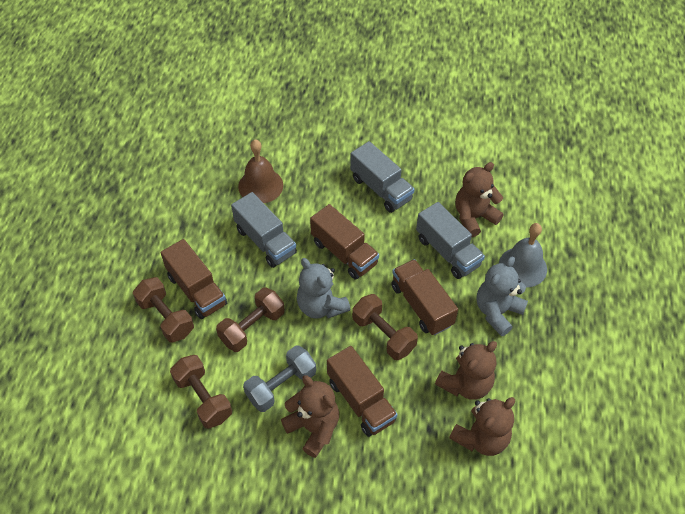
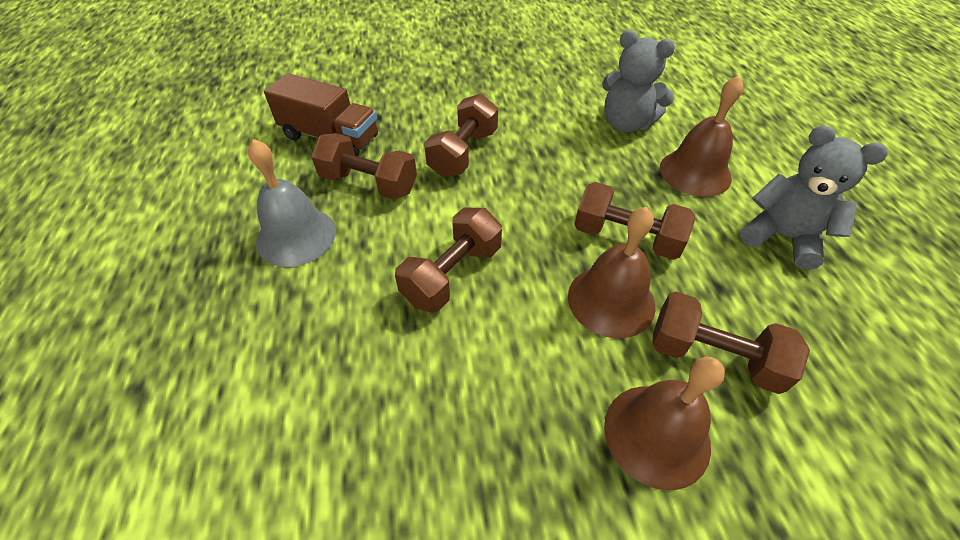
brown bell: 1 -> 3
brown dumbbell: 4 -> 5
brown teddy bear: 4 -> 0
brown truck: 4 -> 1
grey dumbbell: 1 -> 0
grey truck: 3 -> 0

